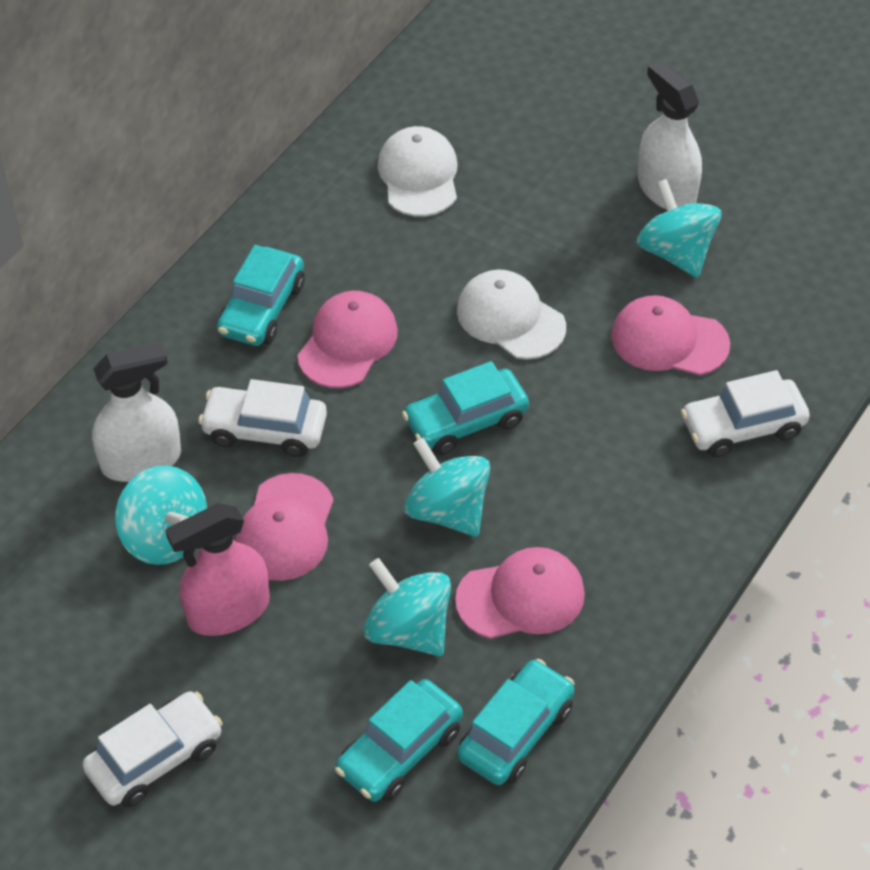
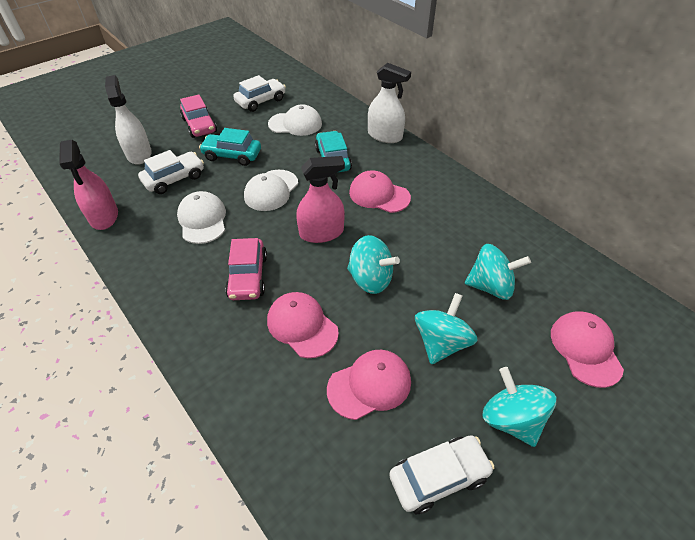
pink car: 0 -> 2
pink spray bottle: 1 -> 2
turquoise car: 4 -> 2
white cap: 2 -> 3

